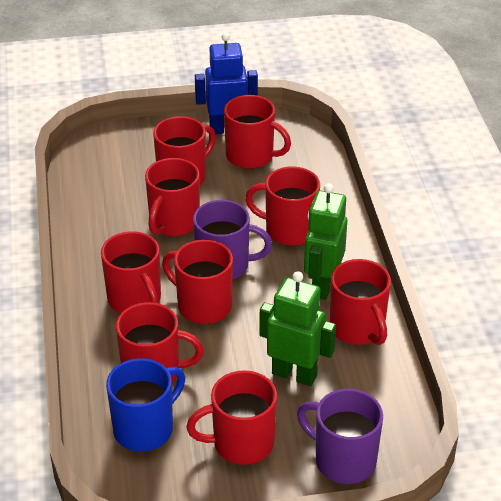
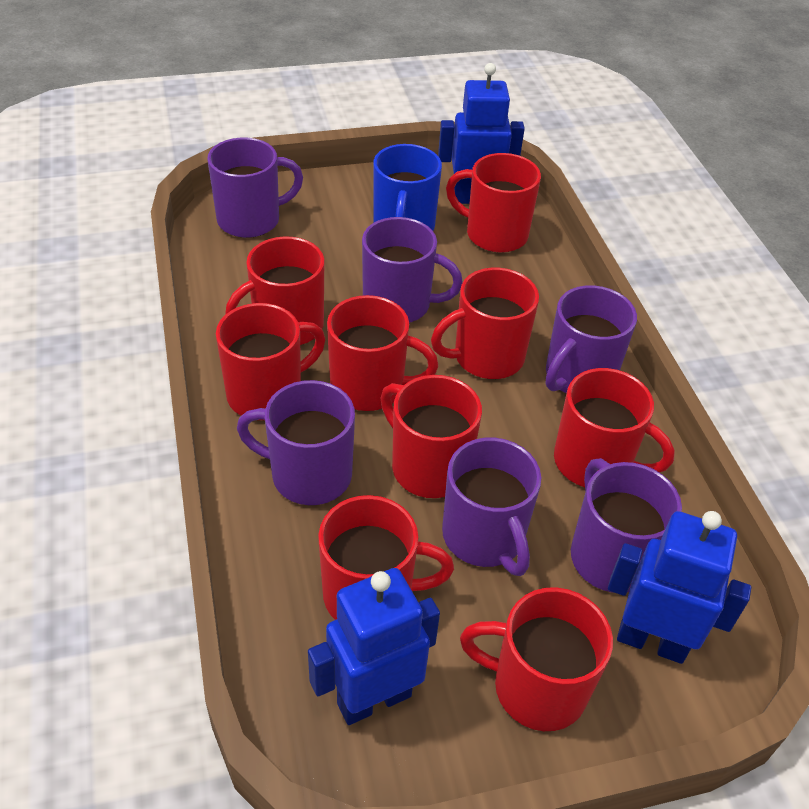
blue robot: 1 -> 3
green robot: 2 -> 0
purple mug: 2 -> 6

